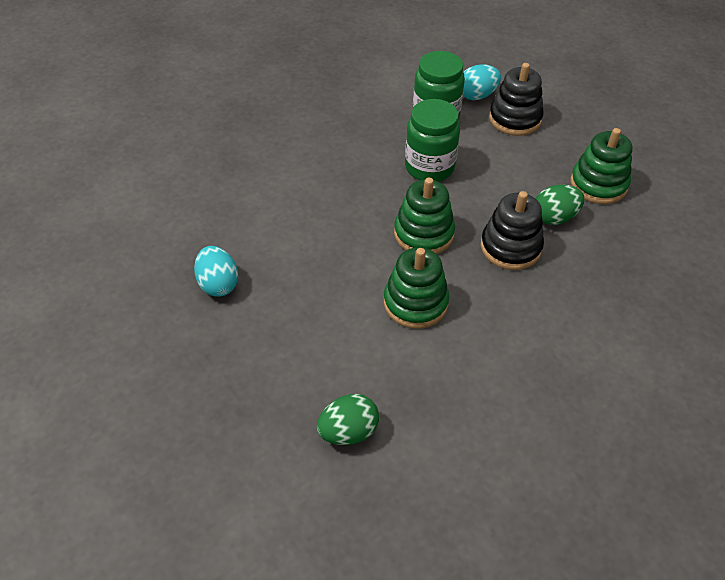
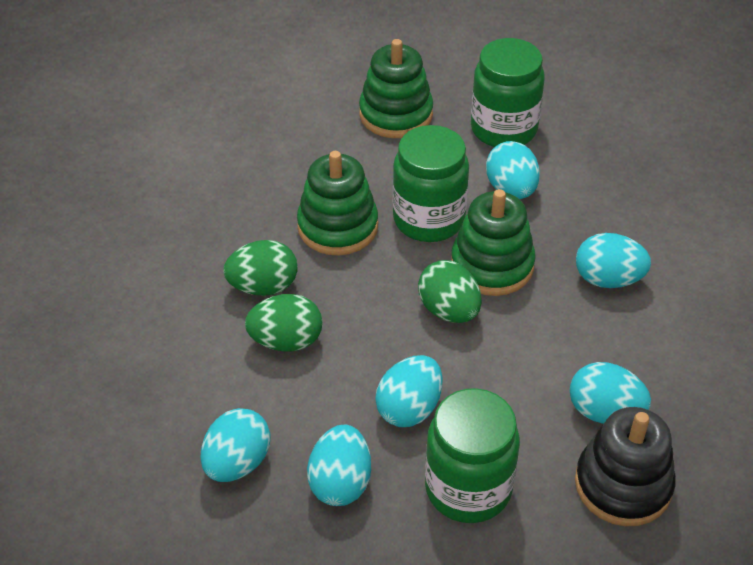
black stacking toy: 2 -> 1
green egg: 2 -> 3
green jar: 2 -> 3
turquoise egg: 2 -> 6

